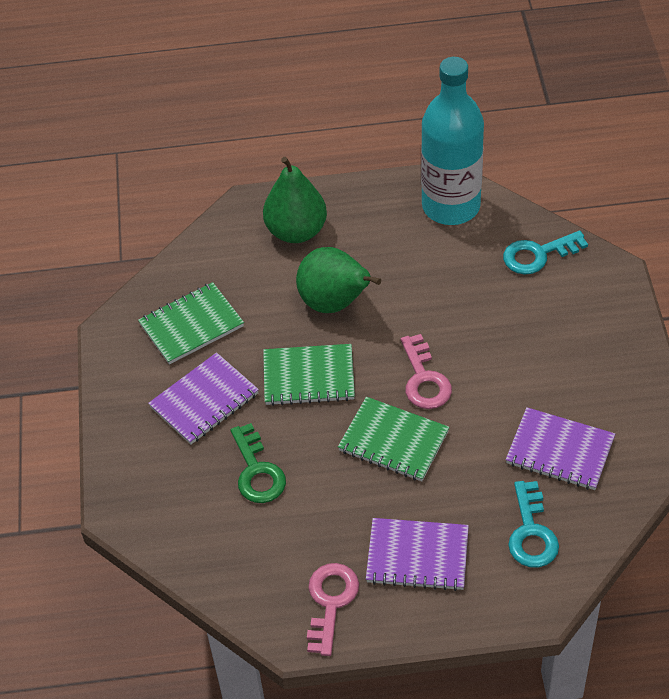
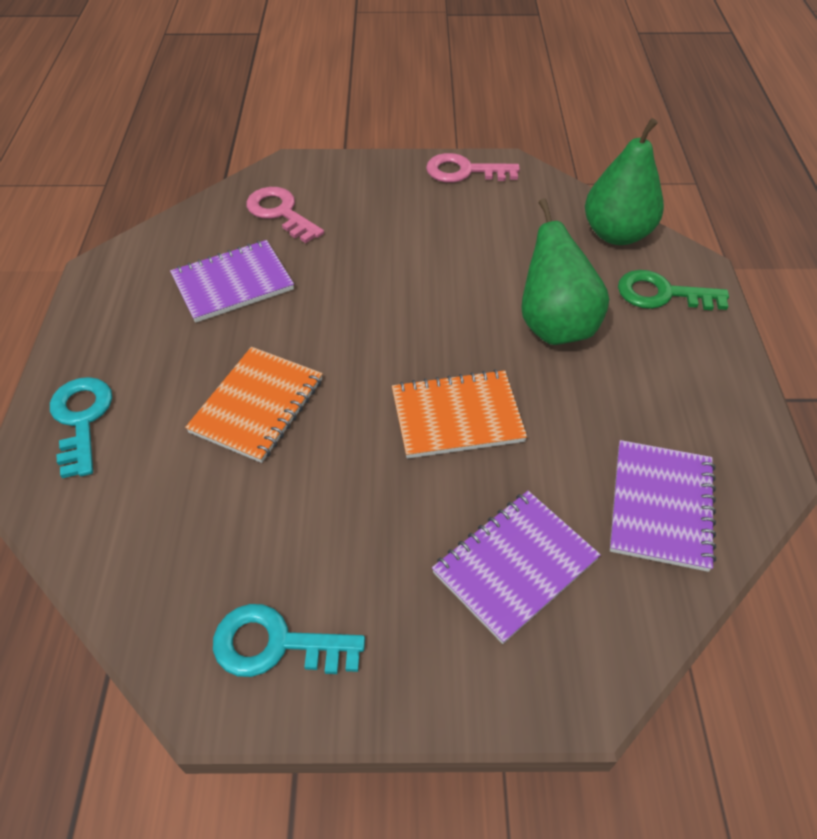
green notebook: 3 -> 0
orange notebook: 0 -> 2
turquoise bottle: 1 -> 0

